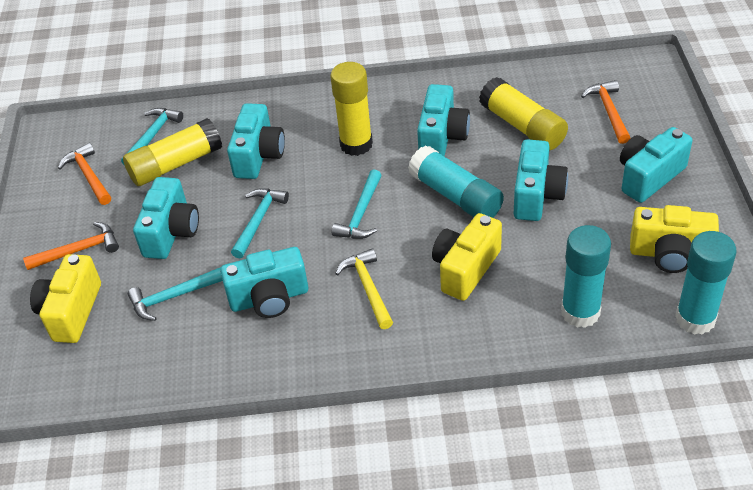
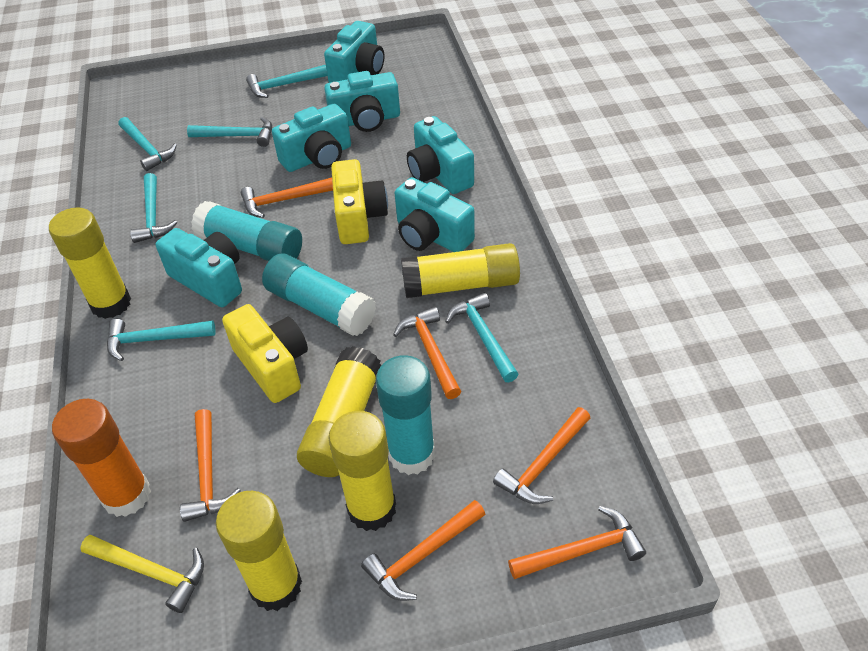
orange glue stick: 0 -> 1
orange hammer: 3 -> 6
turquoise hammer: 4 -> 6
yellow camera: 3 -> 2
yellow glue stick: 3 -> 5

